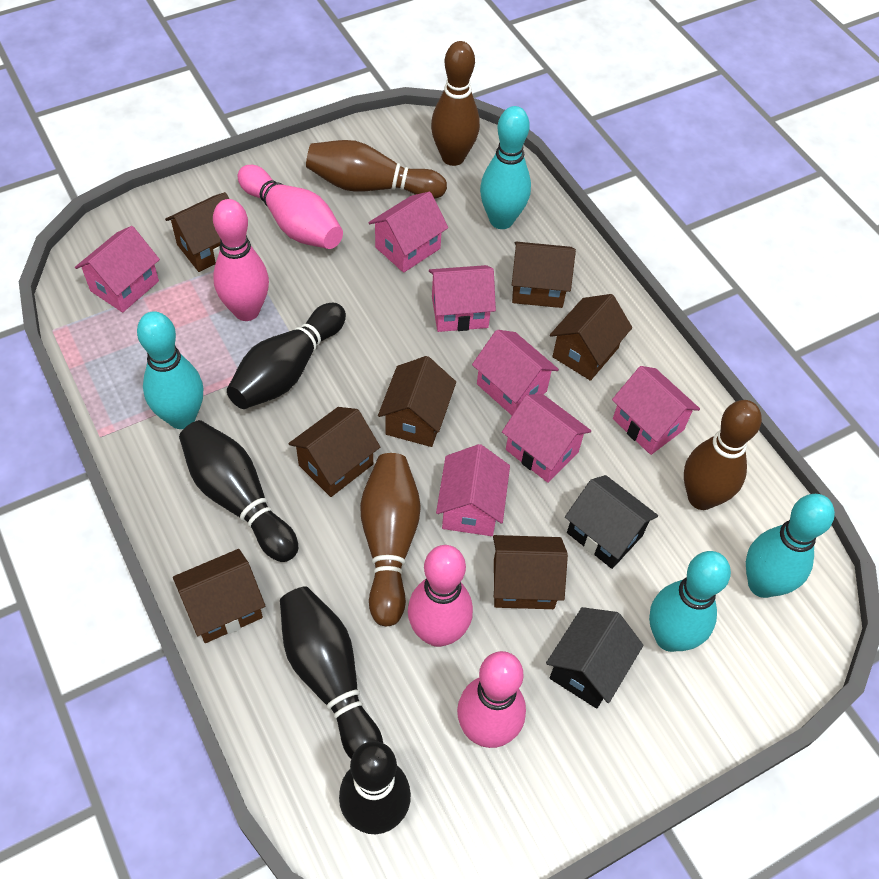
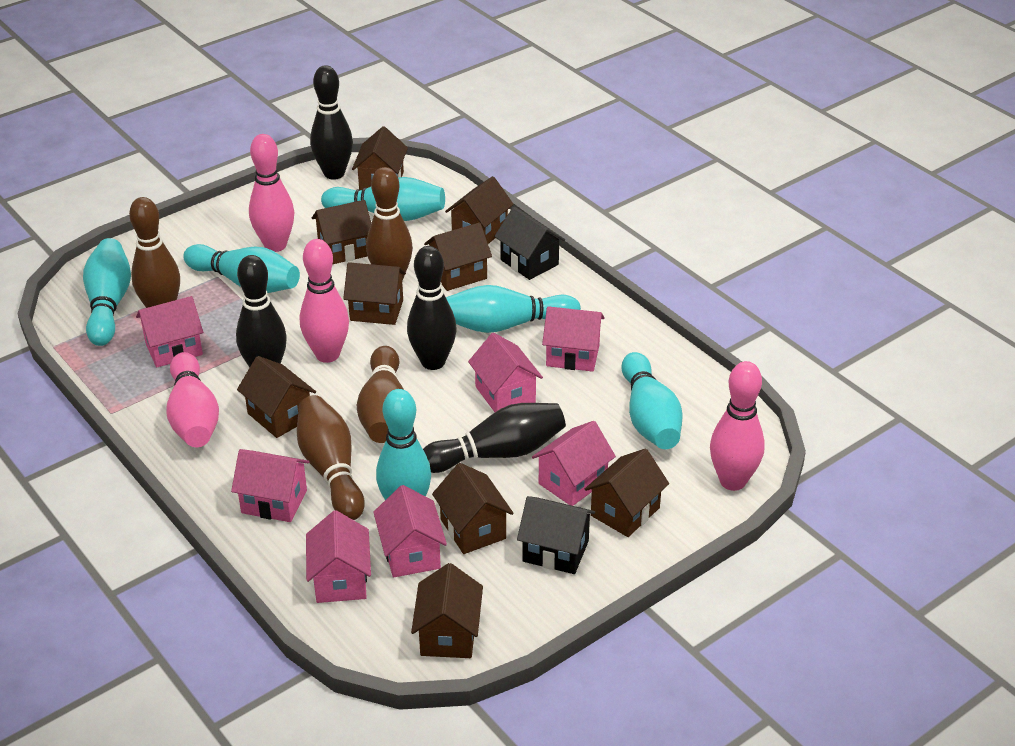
brown house: 7 -> 9
turquoise bowling pin: 4 -> 6

